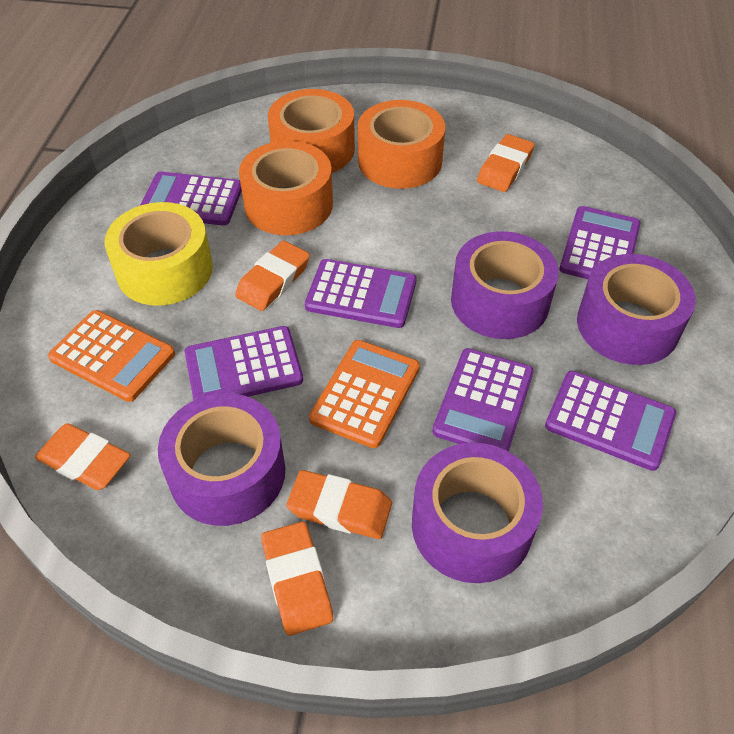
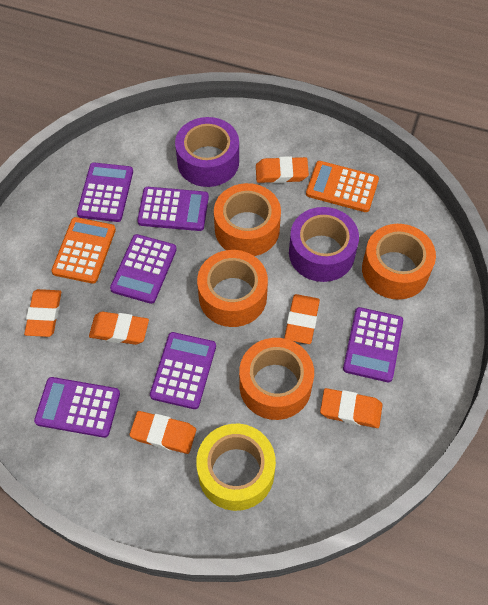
orange eraser: 5 -> 6
orange tape: 3 -> 4
purple tape: 4 -> 2

